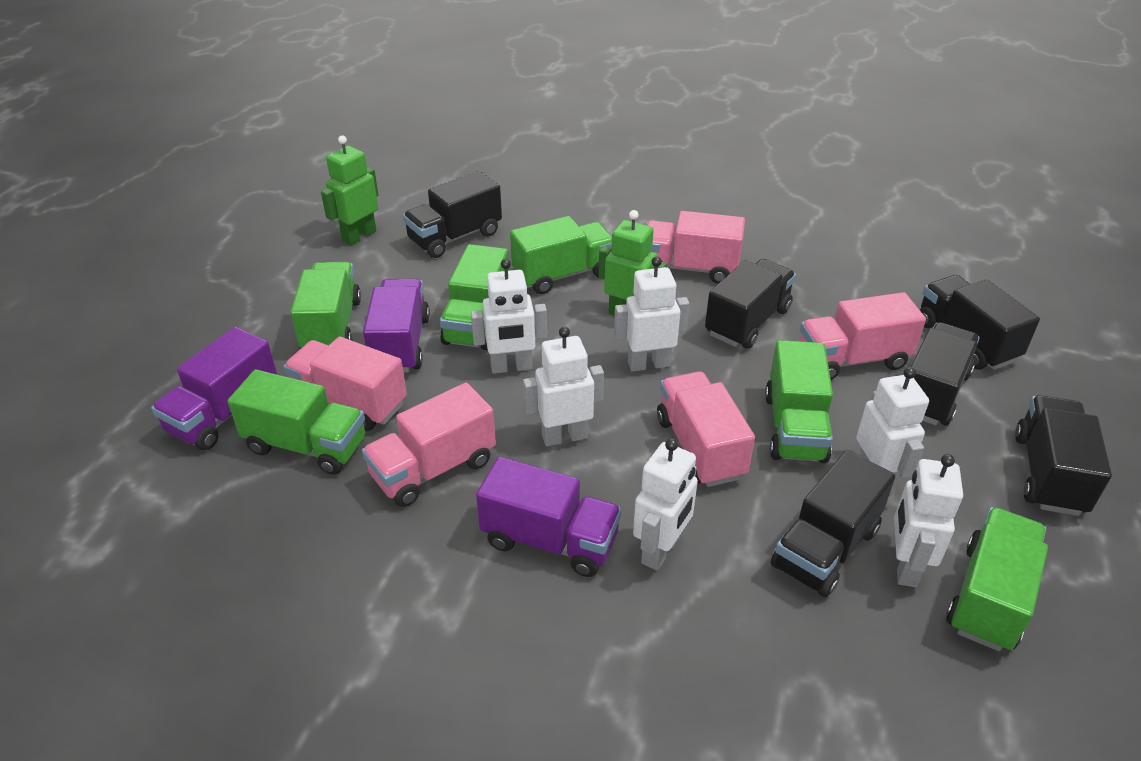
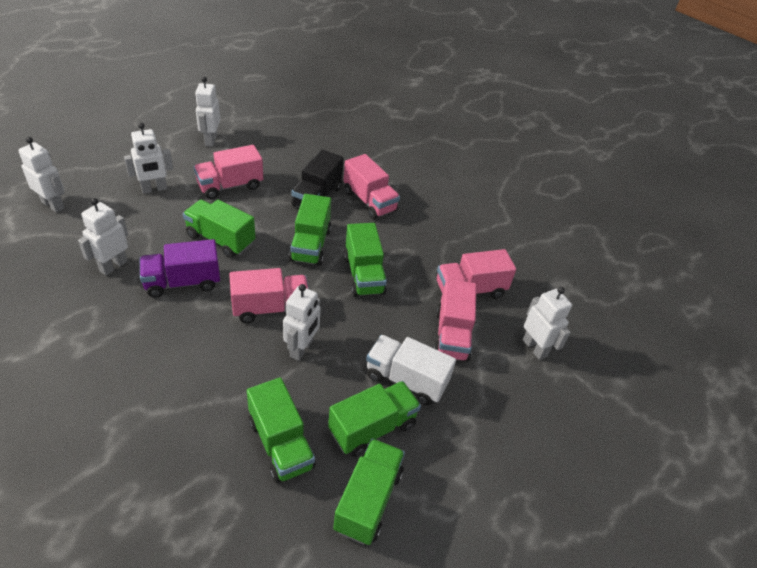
black truck: 6 -> 1
green robot: 2 -> 0
purple truck: 3 -> 1
white truck: 0 -> 1

